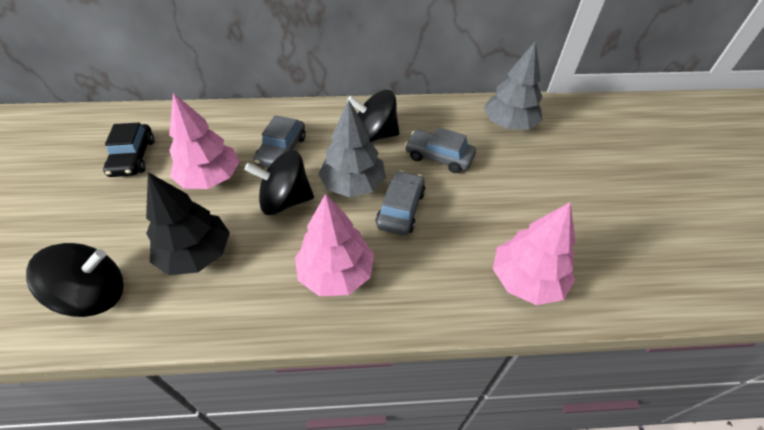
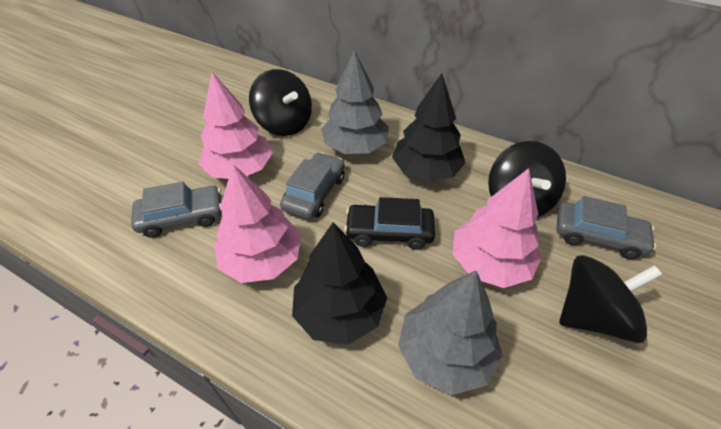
black tree: 1 -> 2

